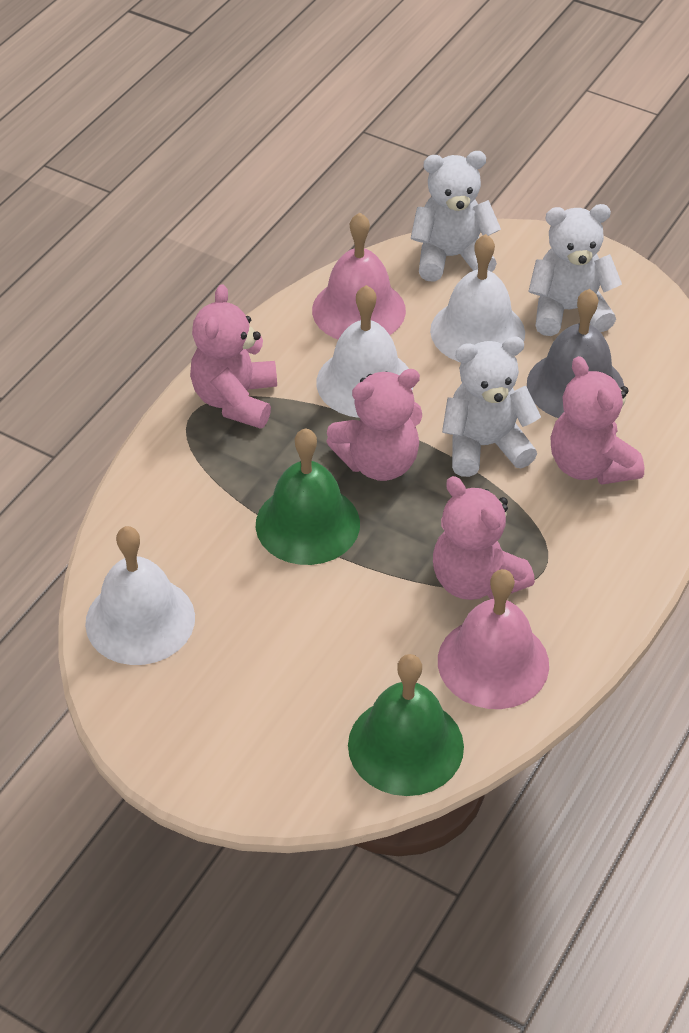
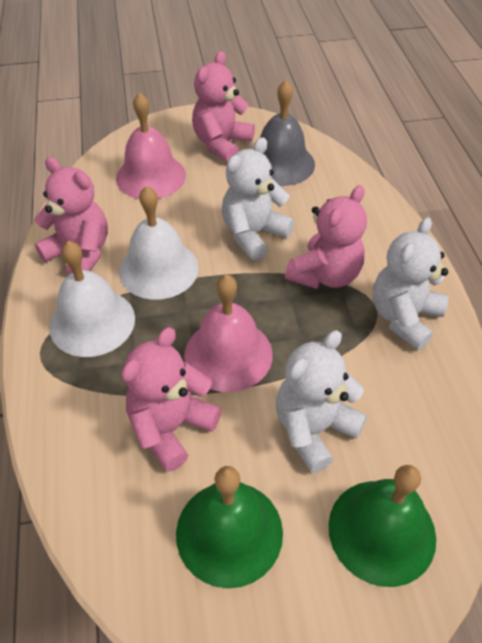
white bell: 3 -> 2

